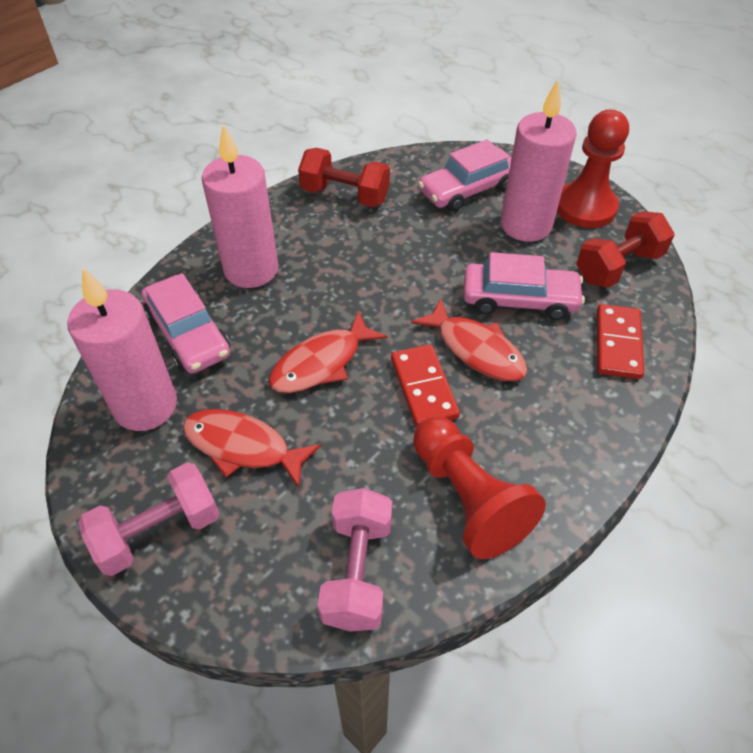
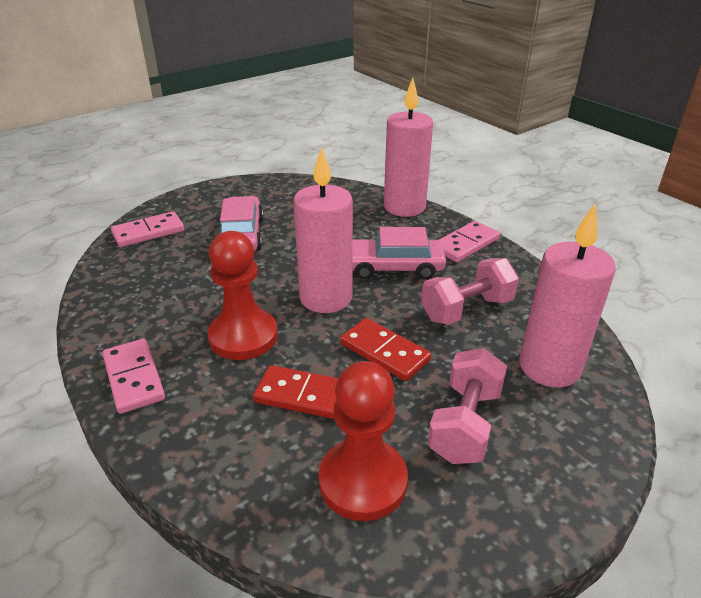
pink car: 3 -> 2
pink domino: 0 -> 3
red dumbbell: 2 -> 0
red fish: 3 -> 0

